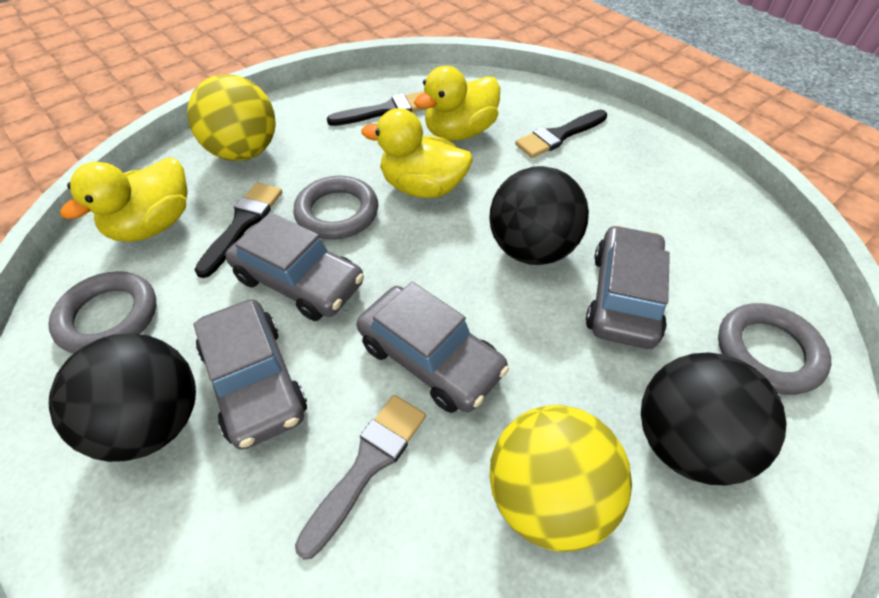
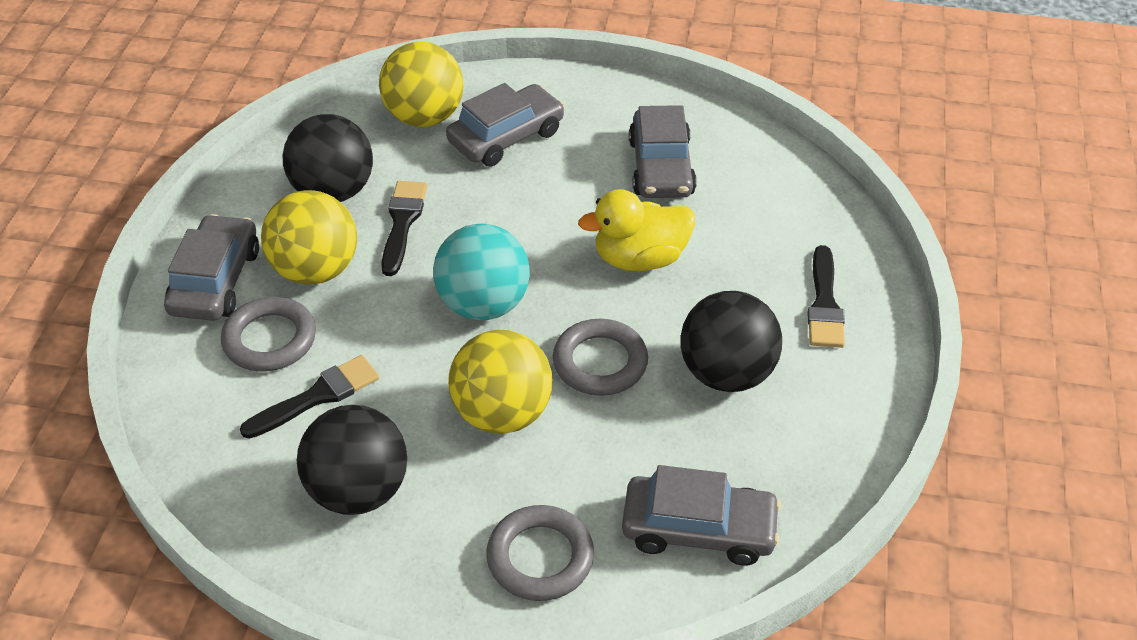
grey brush: 1 -> 0
turquoise ball: 0 -> 1
yellow ball: 2 -> 3
yellow duck: 3 -> 1

